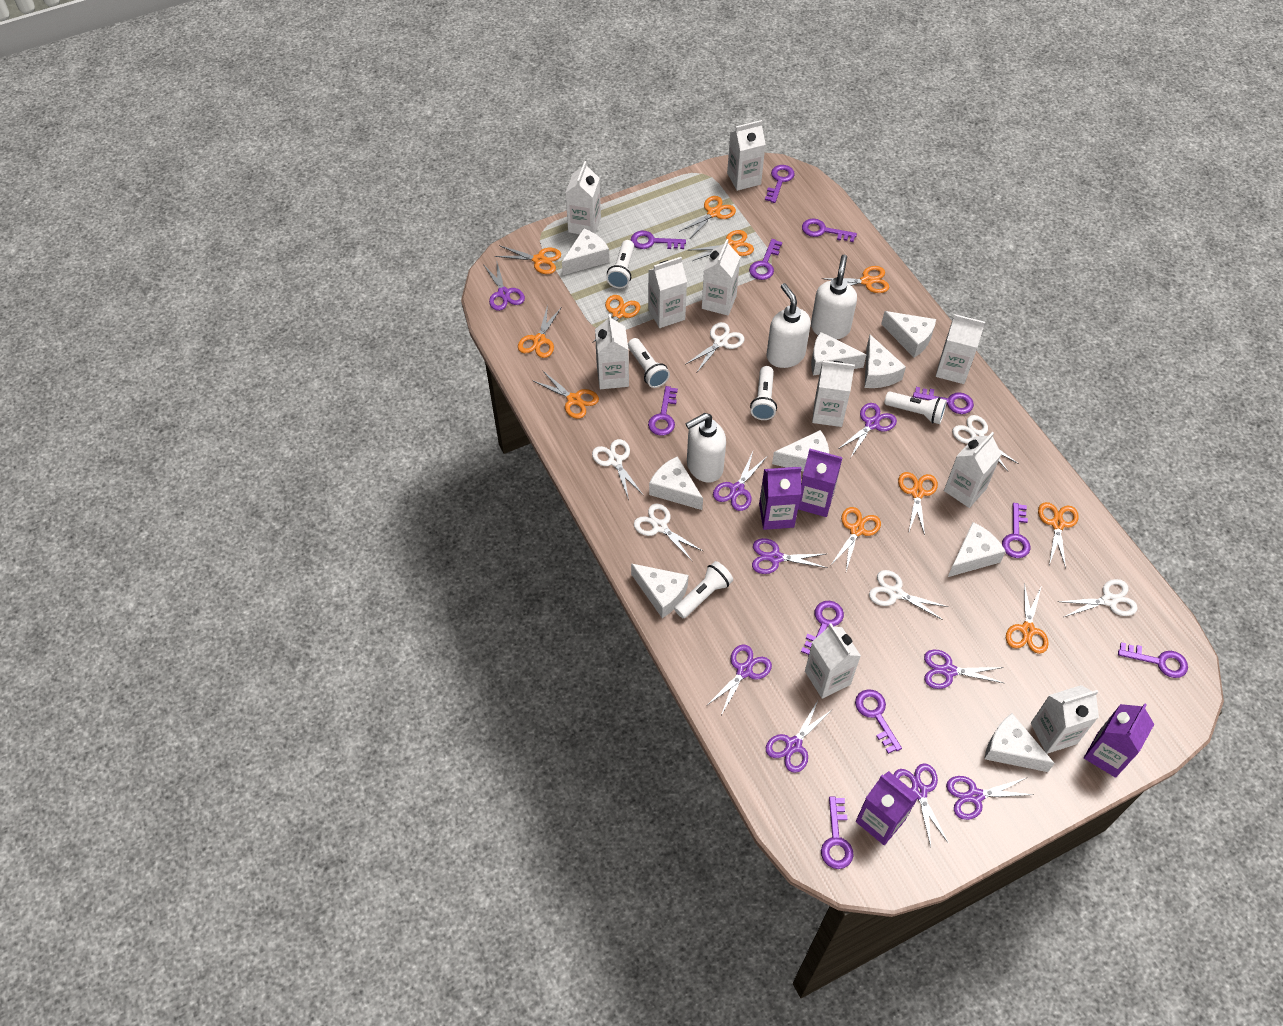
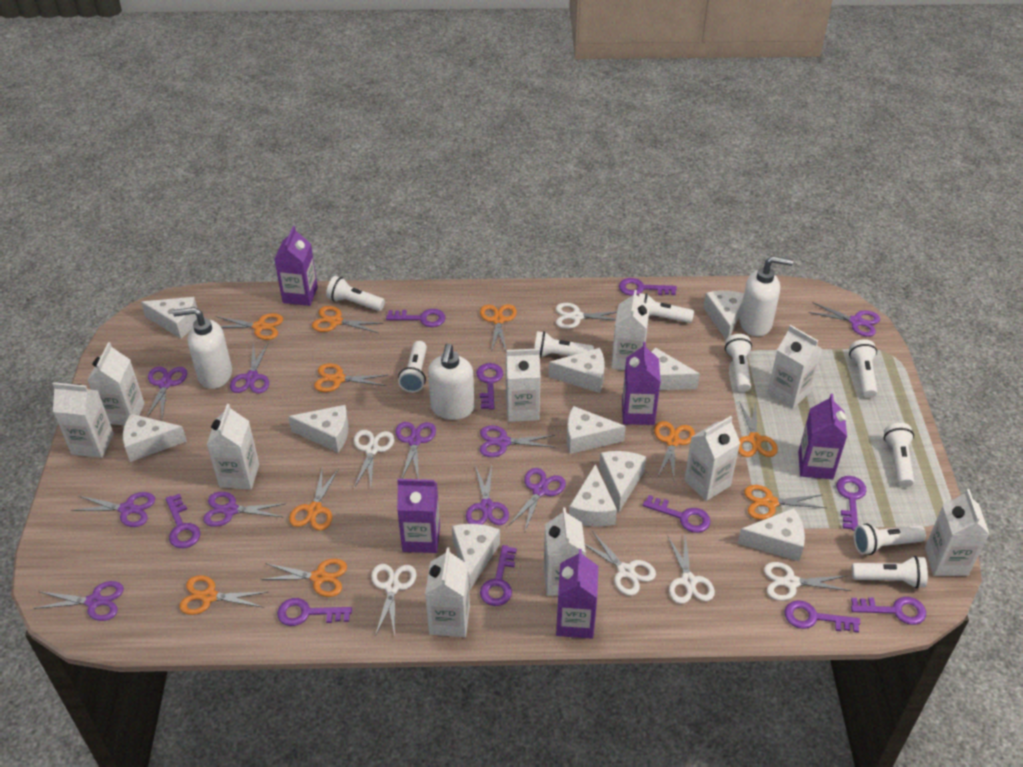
orange scissors: 11 -> 10
purple carton: 4 -> 5
purple key: 11 -> 10
purple scissors: 9 -> 10
white cheese: 9 -> 11
white flashlight: 5 -> 9

